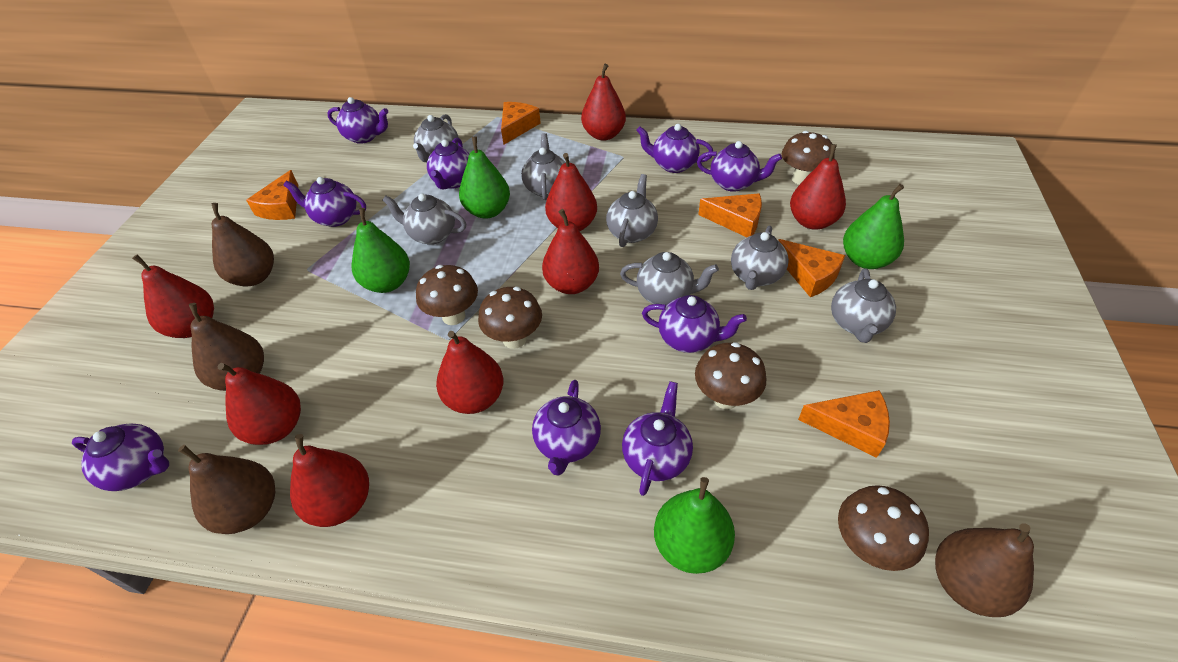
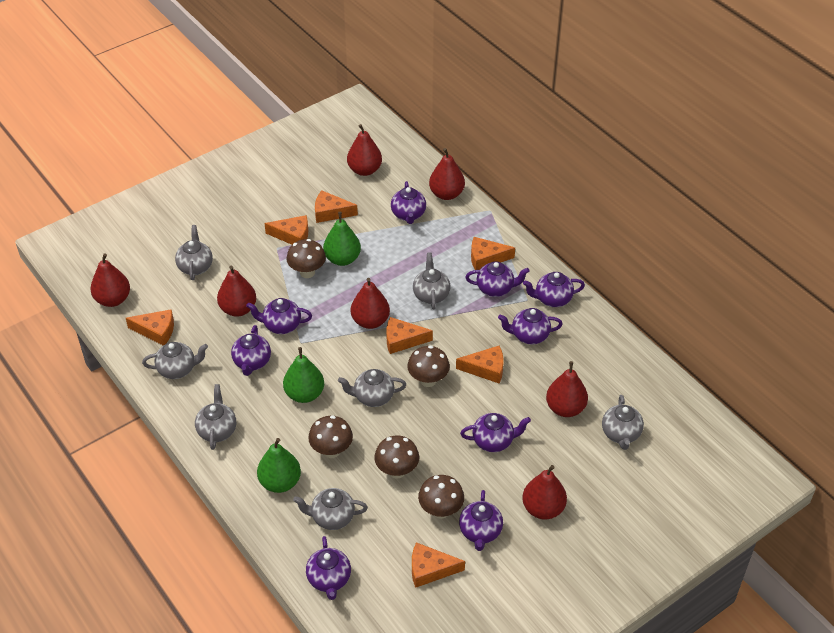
brown pear: 4 -> 0
green pear: 4 -> 3
orange cheese: 5 -> 7
red pear: 8 -> 7

